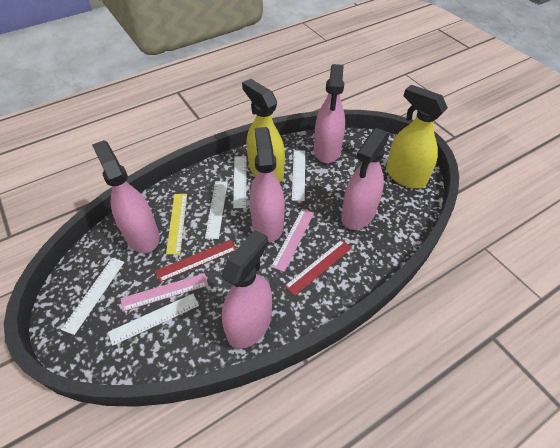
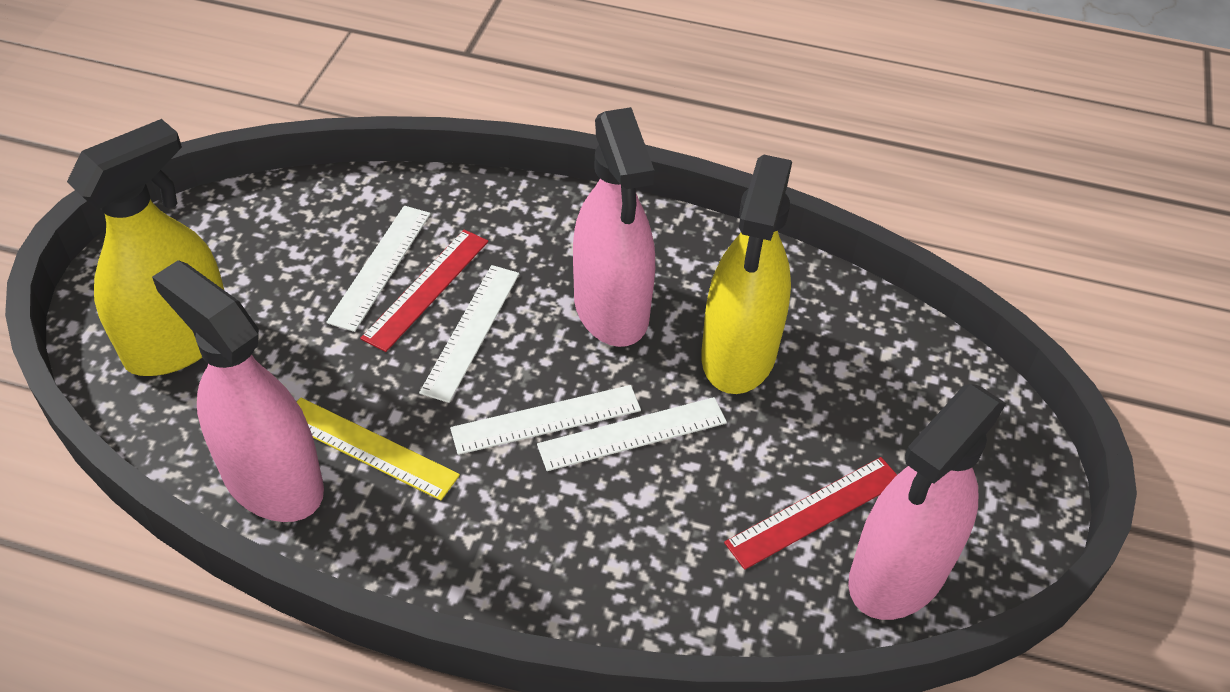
pink ruler: 2 -> 0
pink spray bottle: 5 -> 3
white ruler: 5 -> 4

